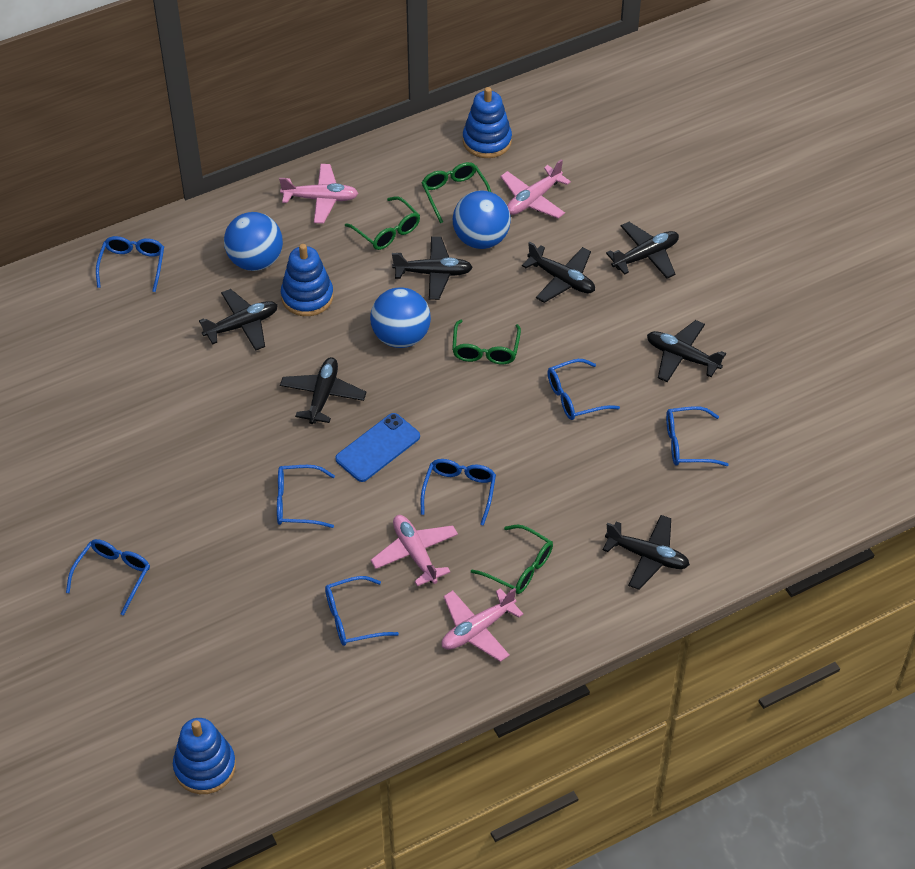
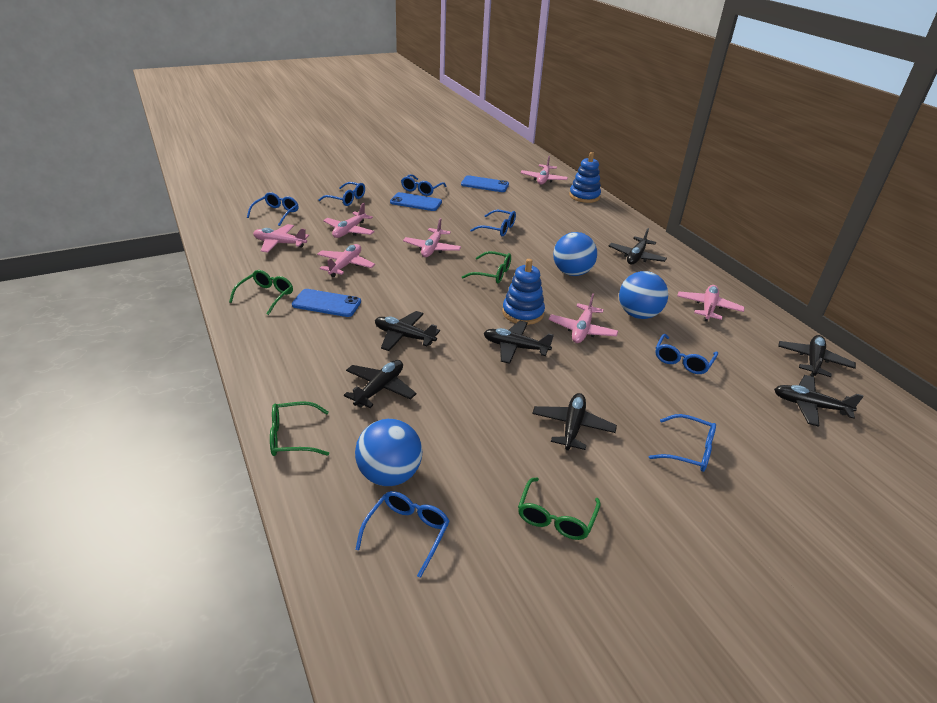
blue phone: 1 -> 3
blue stacking toy: 3 -> 2
pink plane: 4 -> 7

